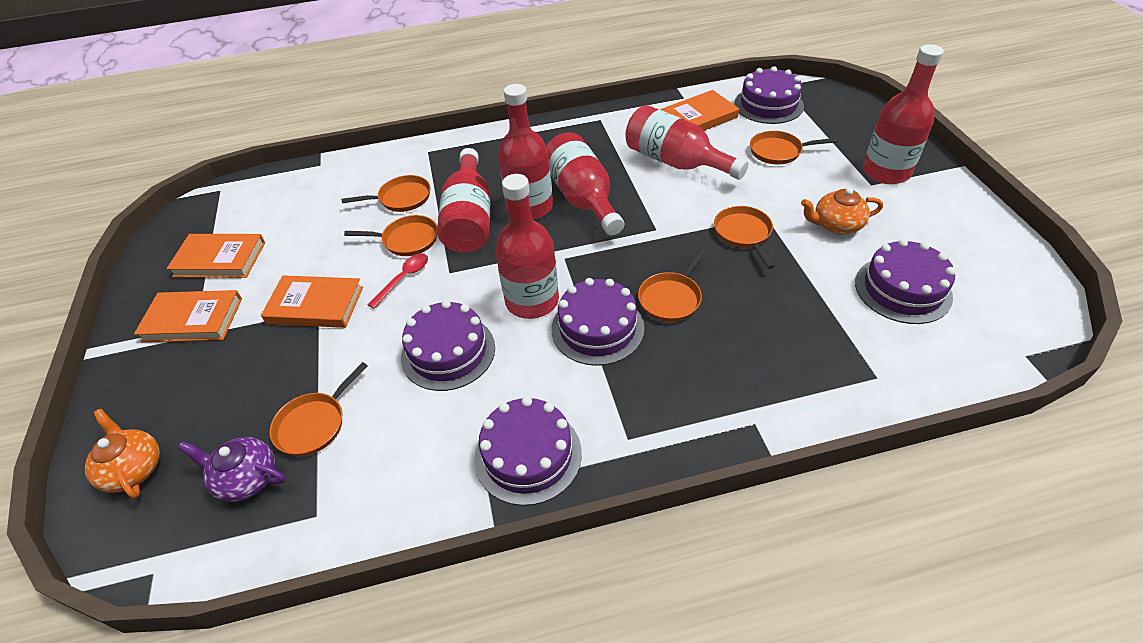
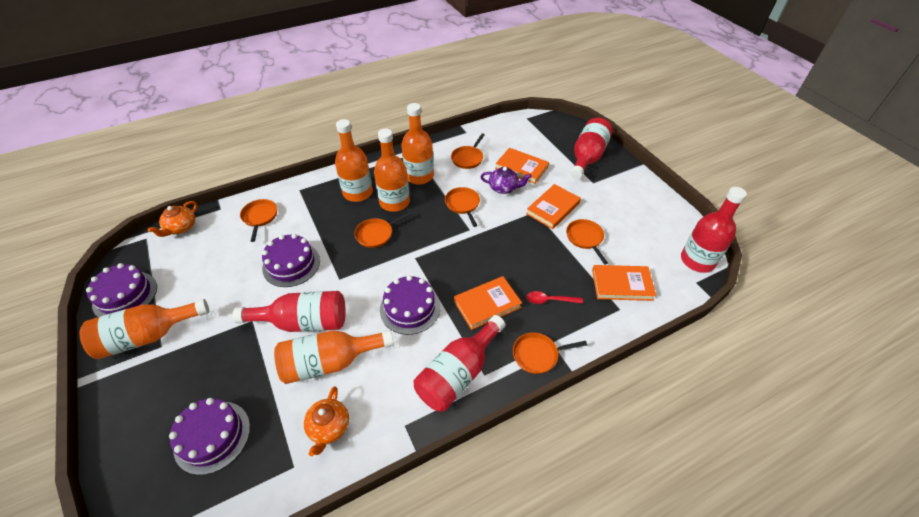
orange bottle: 0 -> 5
purple cake: 5 -> 4
red bottle: 6 -> 4

